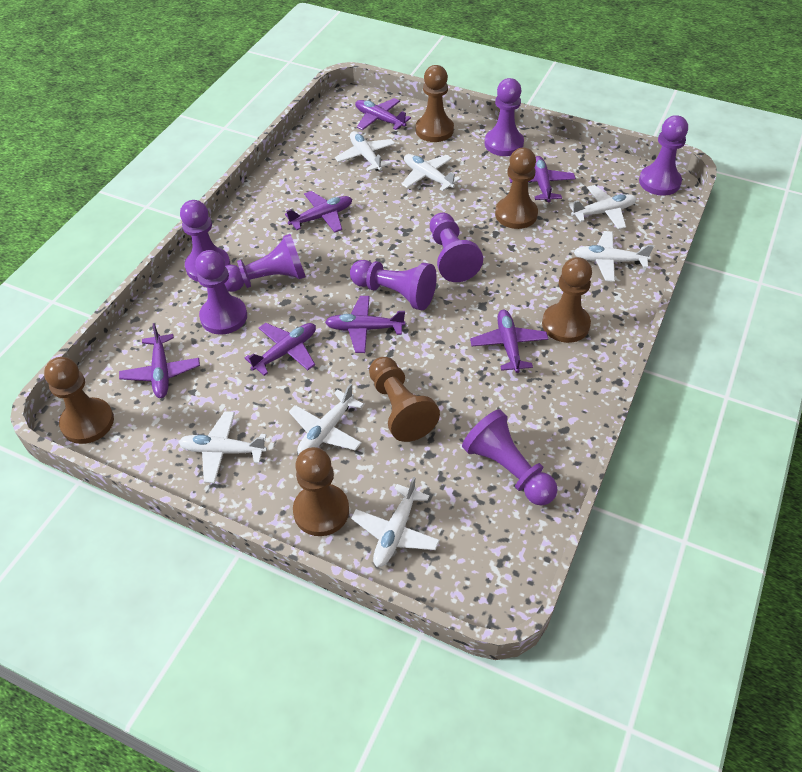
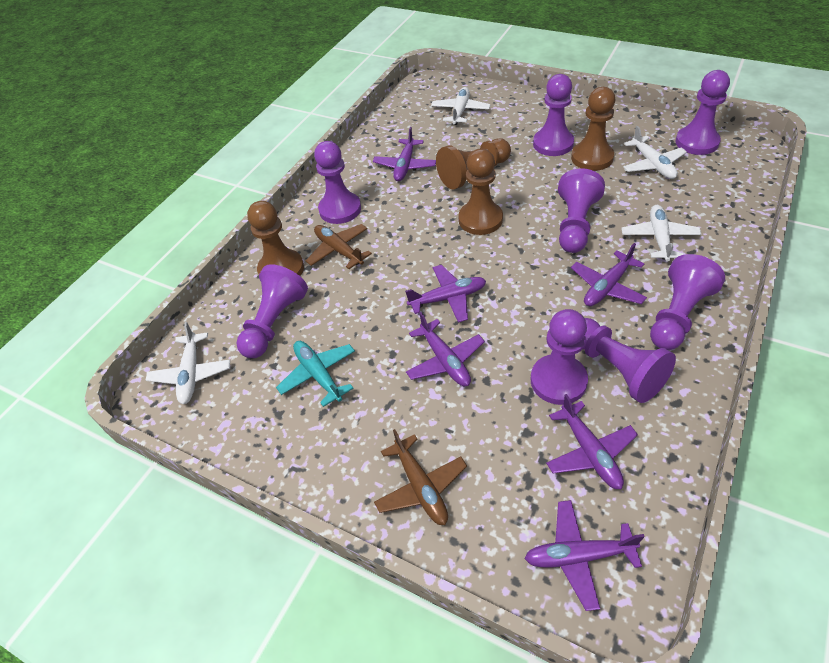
brown pawn: 6 -> 4
brown plane: 0 -> 2
purple plane: 7 -> 6
turquoise plane: 0 -> 1
white plane: 7 -> 4

